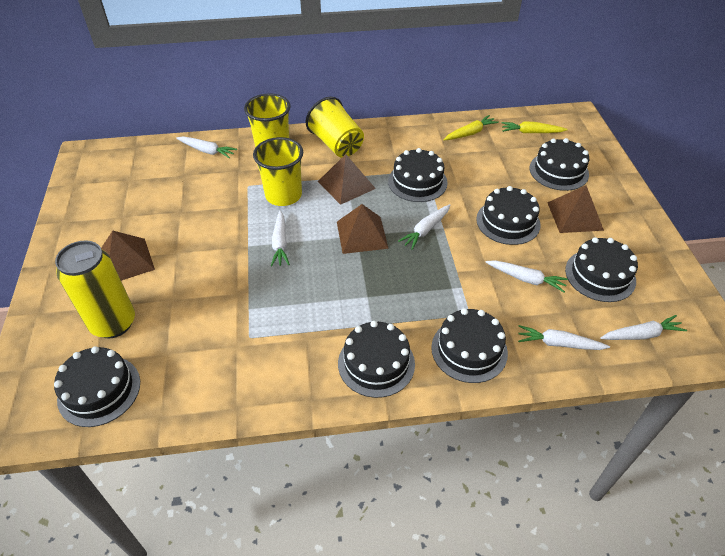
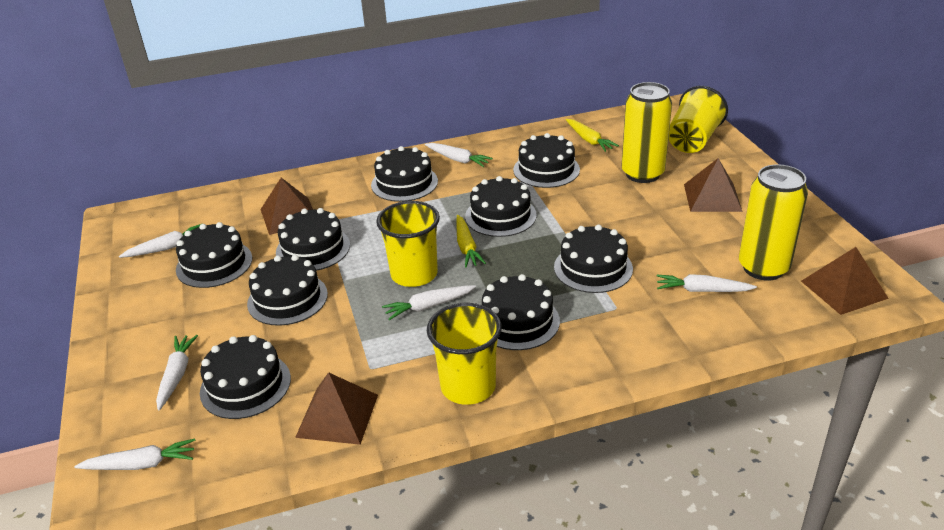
black cake: 7 -> 9
yellow can: 1 -> 2

